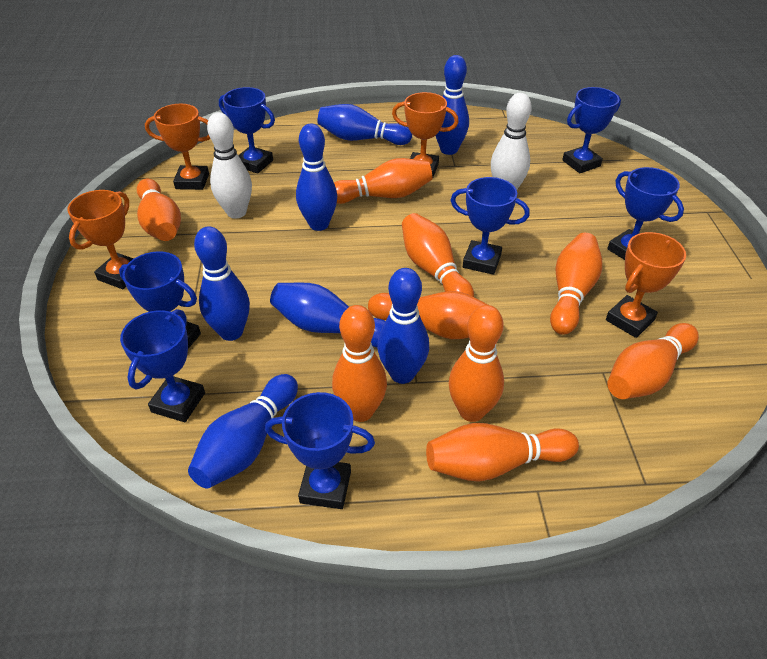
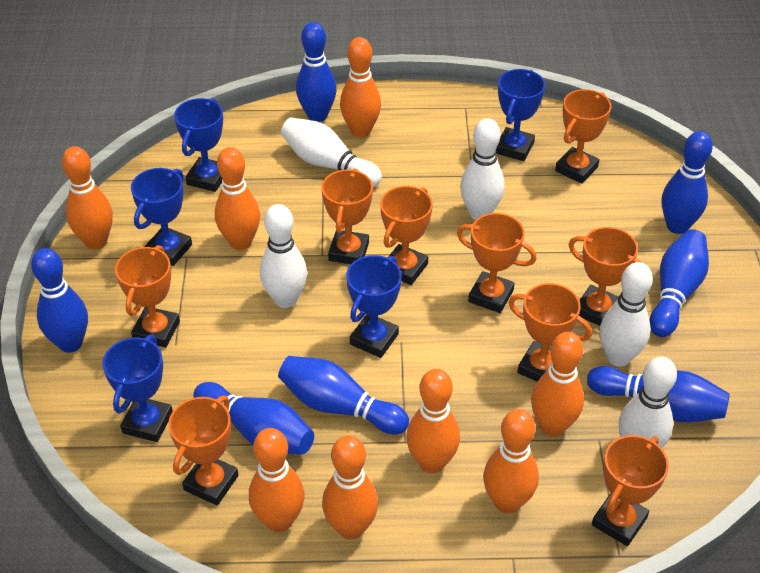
blue trophy: 7 -> 5
orange bowling pin: 9 -> 8
orange trophy: 4 -> 9
white bowling pin: 2 -> 5

